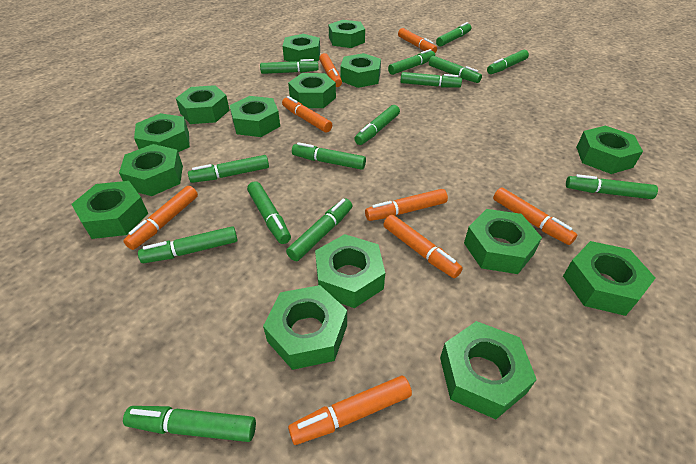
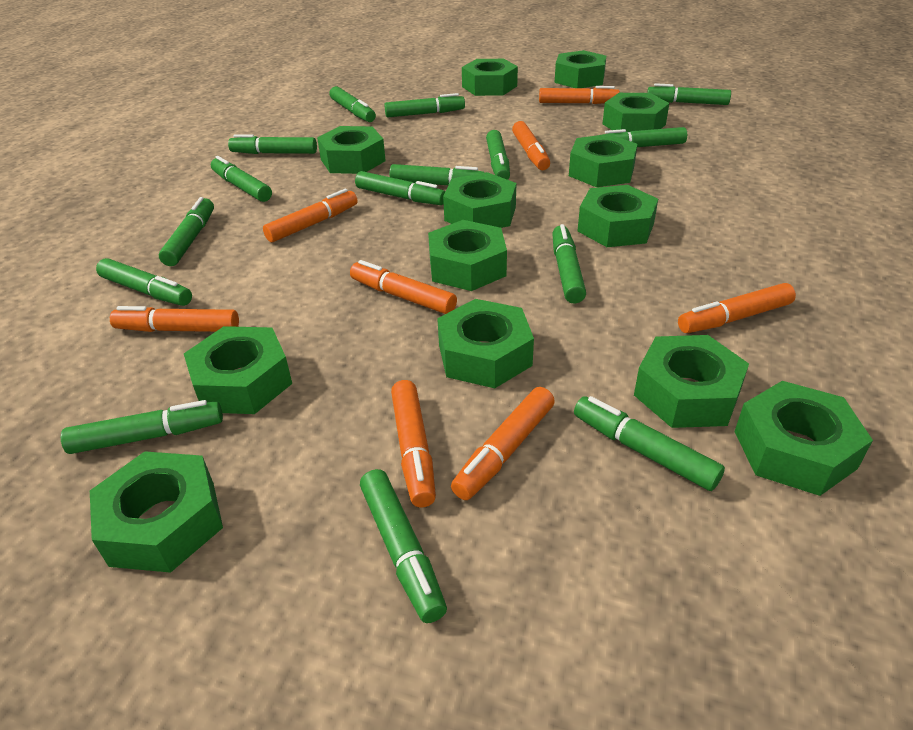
green marker: 14 -> 15
green nut: 15 -> 13

